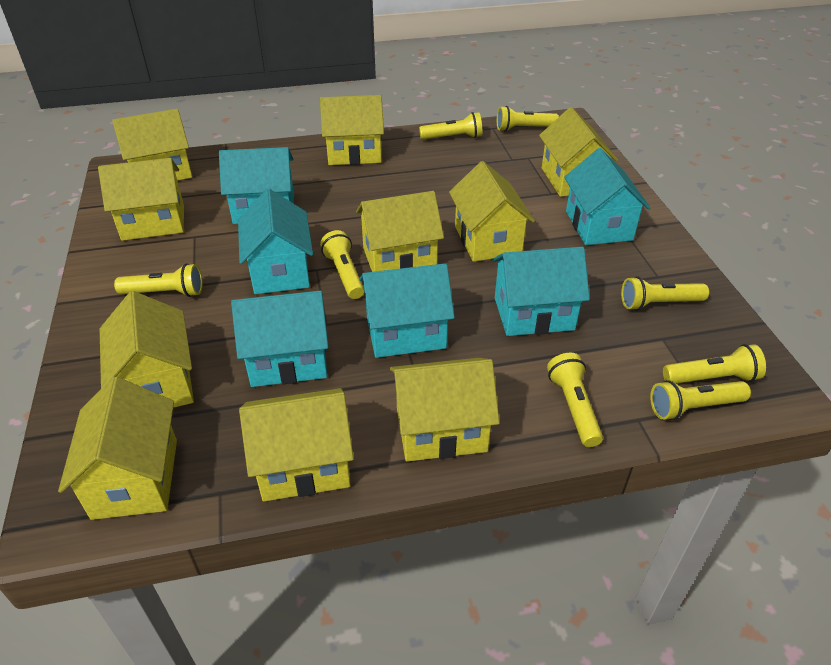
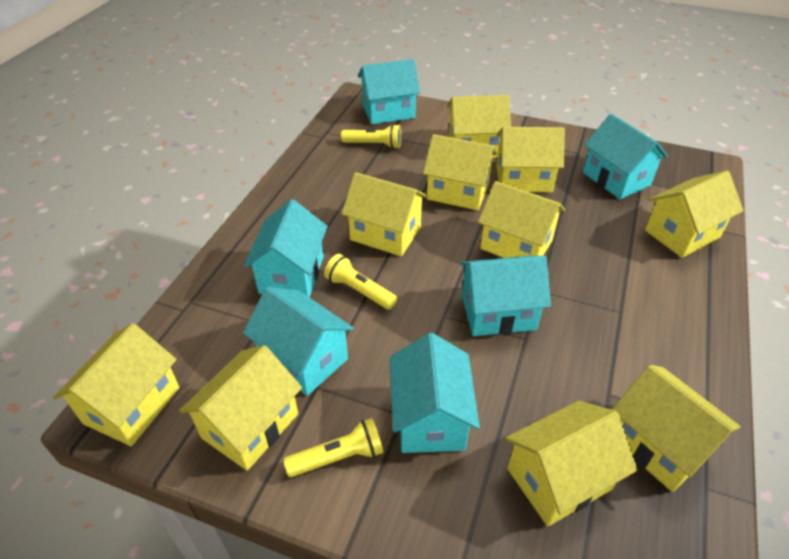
yellow flashlight: 8 -> 3

